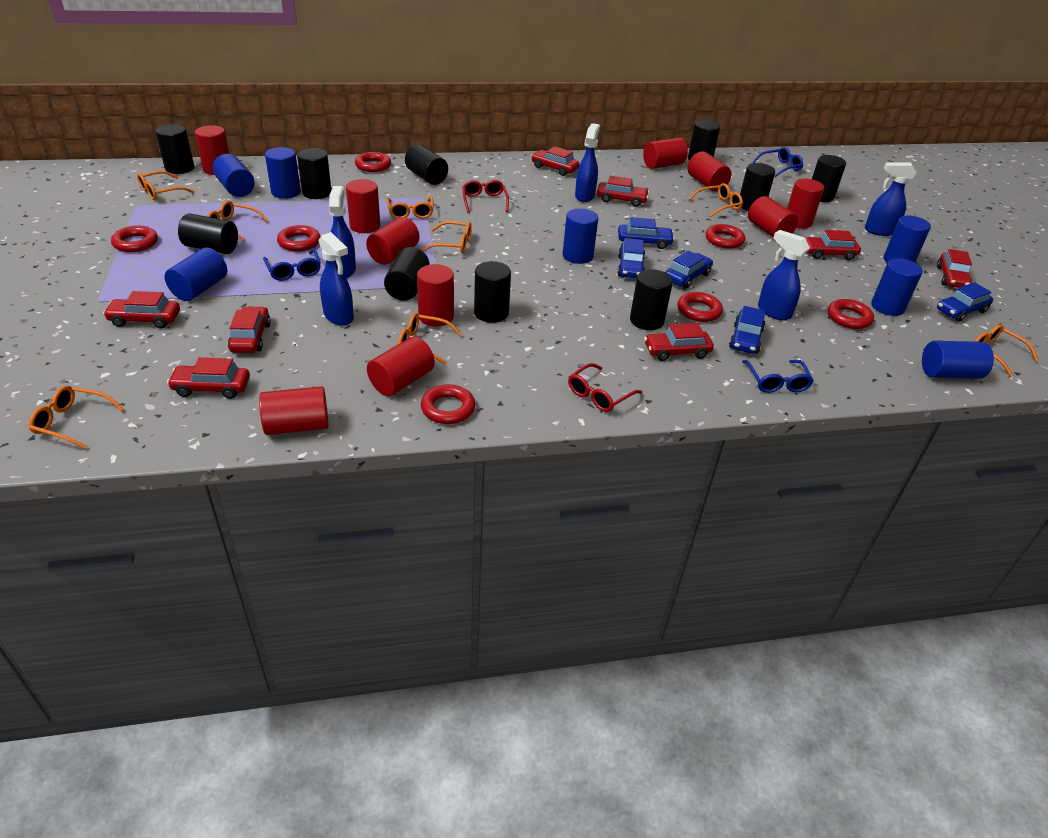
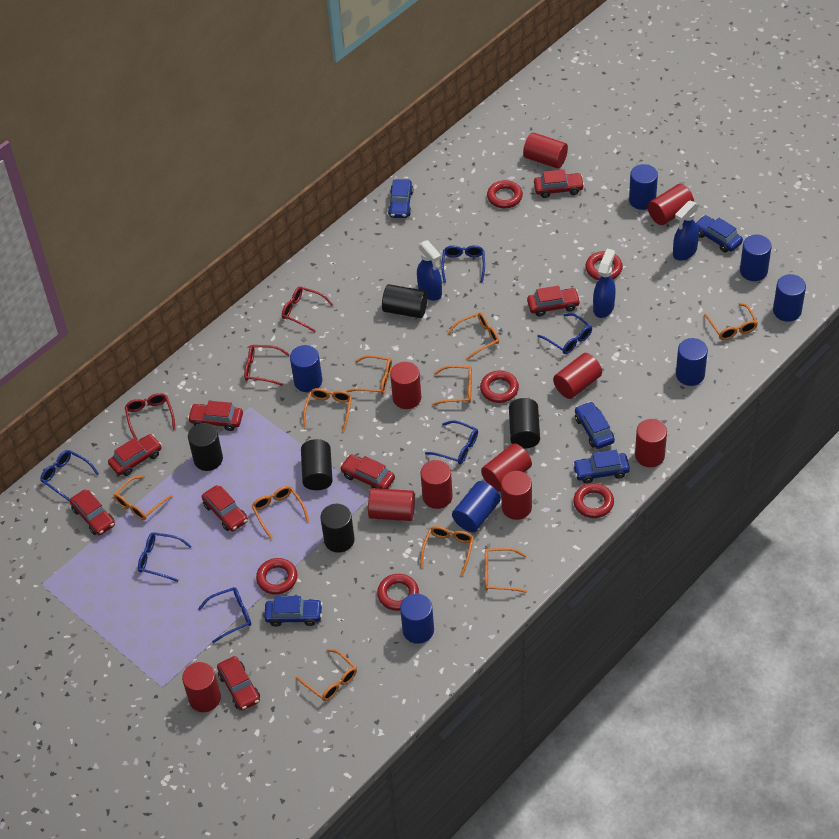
black cylinder: 10 -> 5
blue glasses: 3 -> 6
blue spray bottle: 5 -> 3
orange glasses: 8 -> 10
red glasses: 2 -> 3
red ring: 7 -> 6

